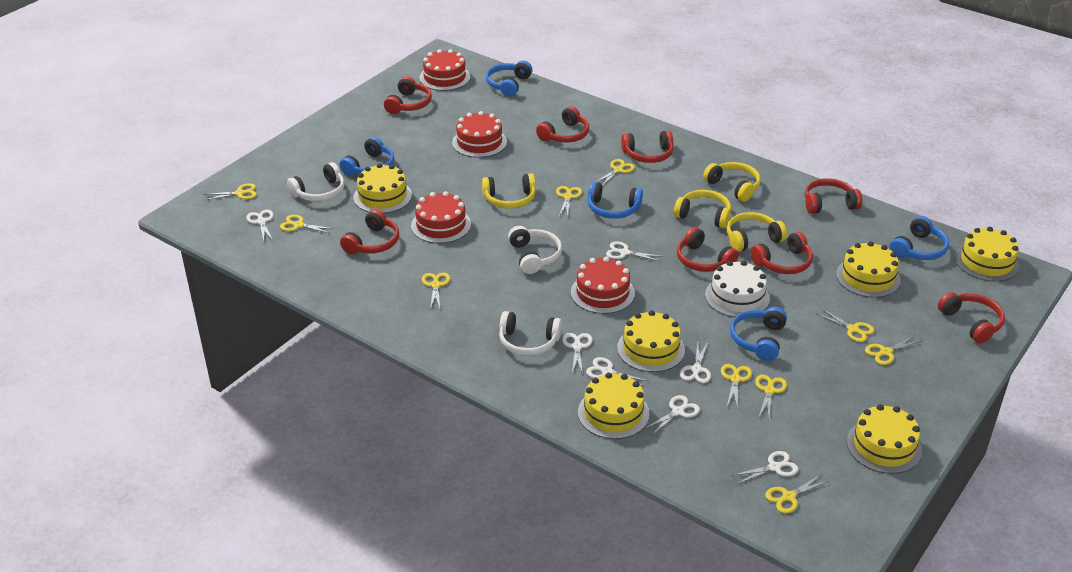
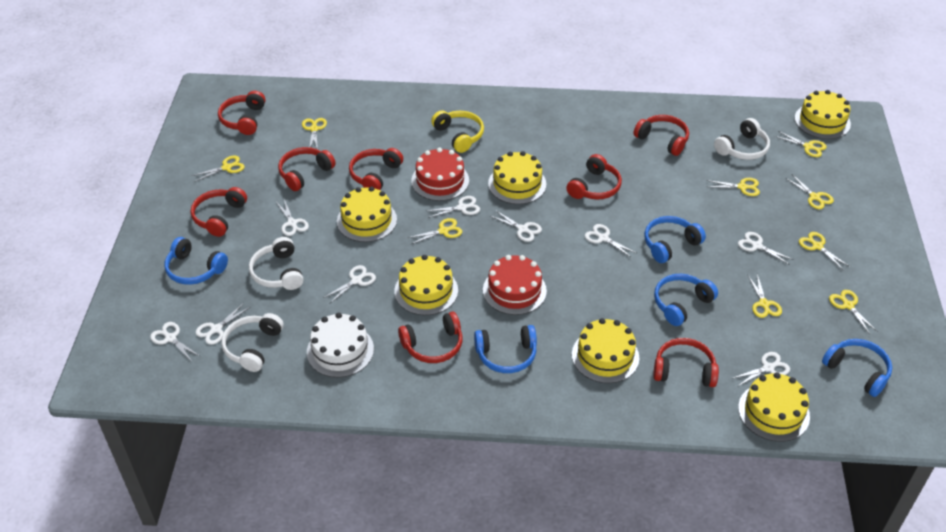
red cake: 4 -> 2
white scissors: 7 -> 9
yellow headphones: 4 -> 1
yellow scissors: 10 -> 9

